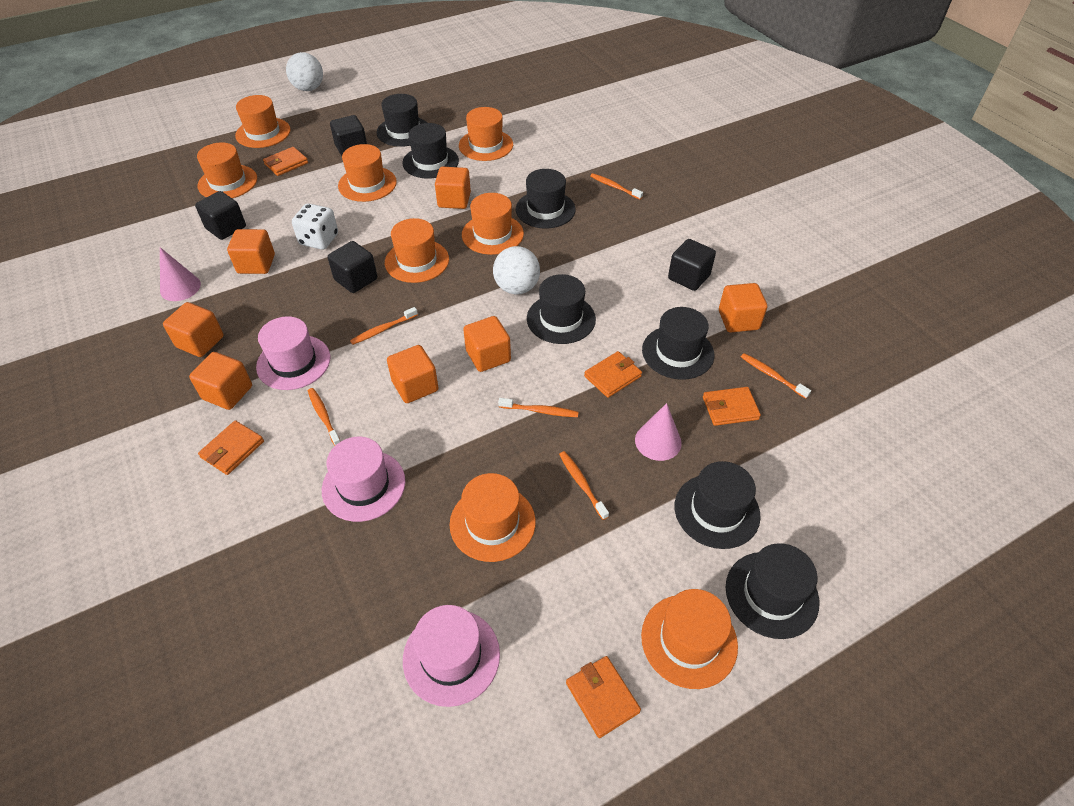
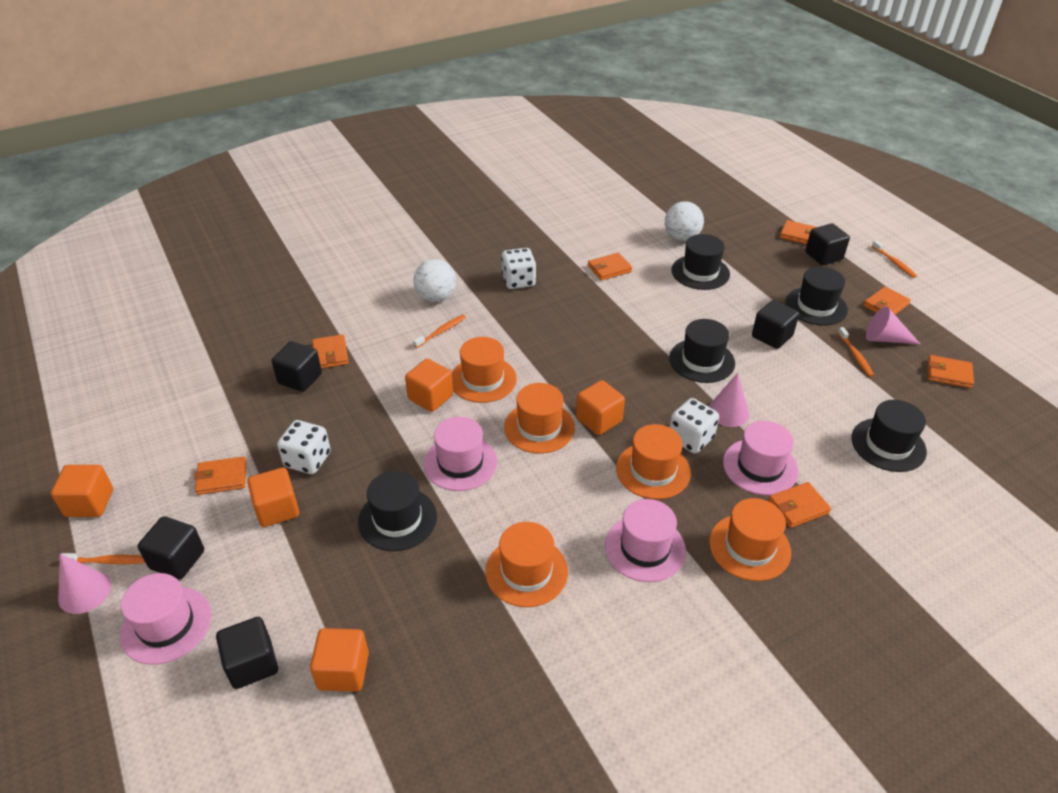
black cube: 4 -> 5
black hat: 7 -> 5
orange cube: 7 -> 5
orange hat: 8 -> 5
orange toothbrush: 6 -> 4
orange wallet: 5 -> 7
pink cone: 2 -> 3
pink hat: 3 -> 4
white dice: 1 -> 3

